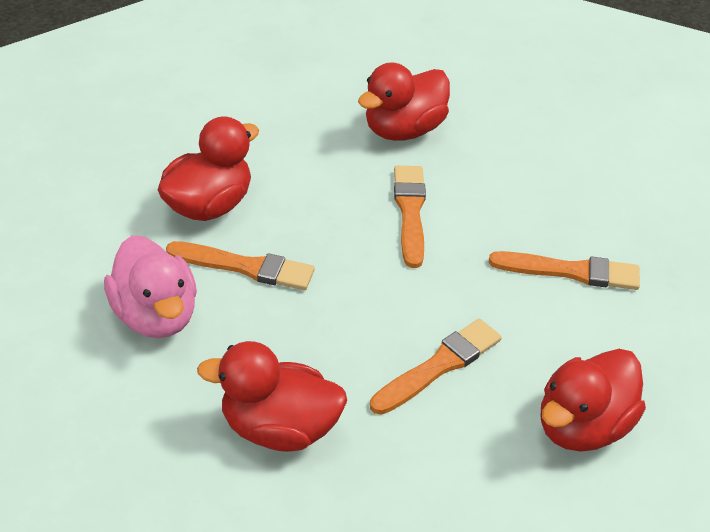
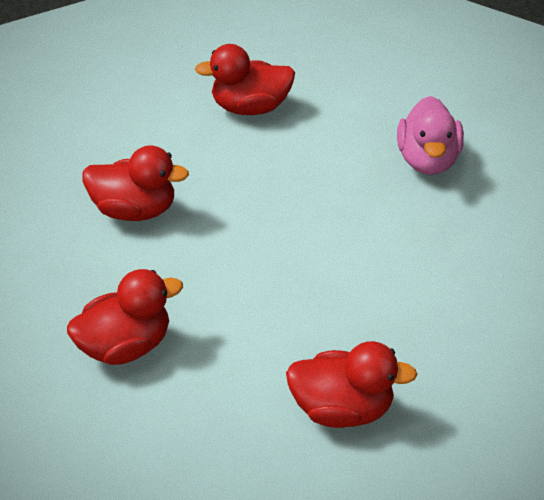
orange brush: 4 -> 0

